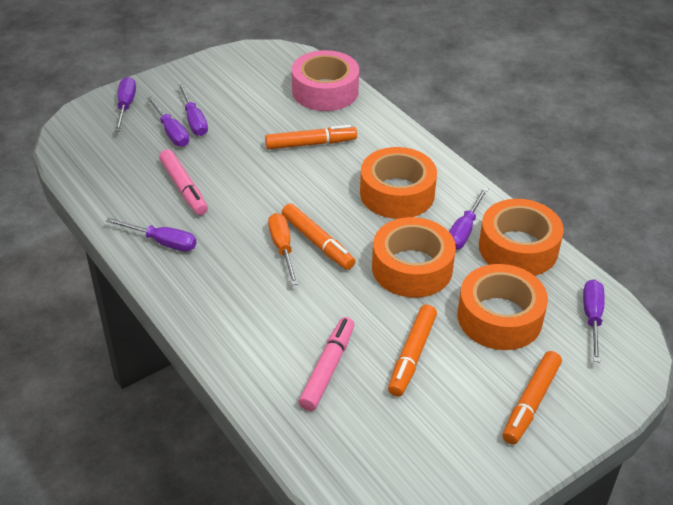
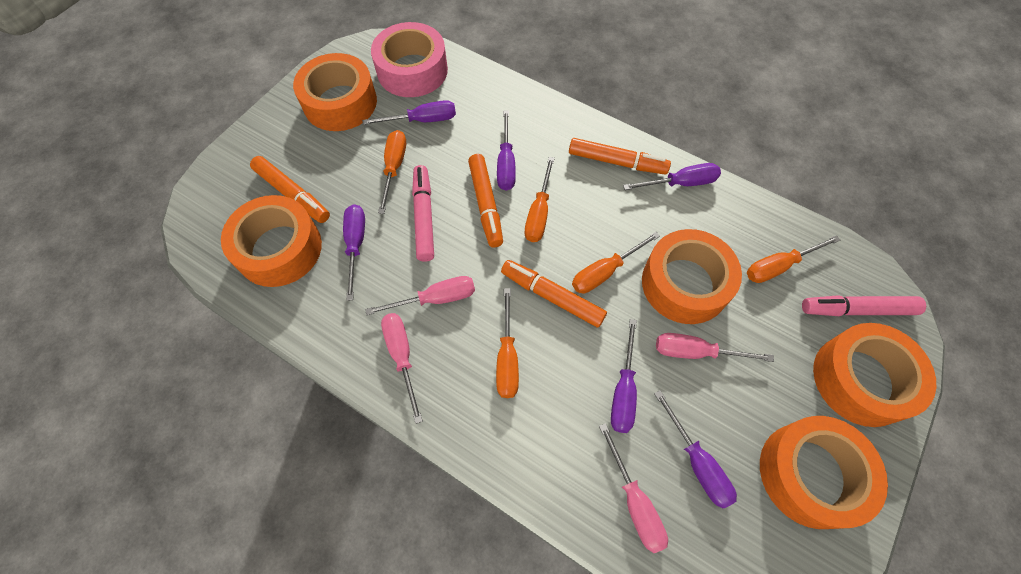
orange screwdriver: 1 -> 5
orange tape: 4 -> 5
pink screwdriver: 0 -> 4

